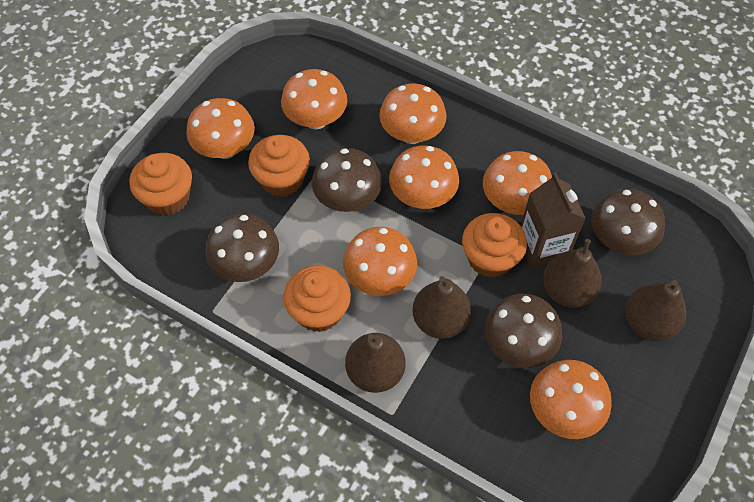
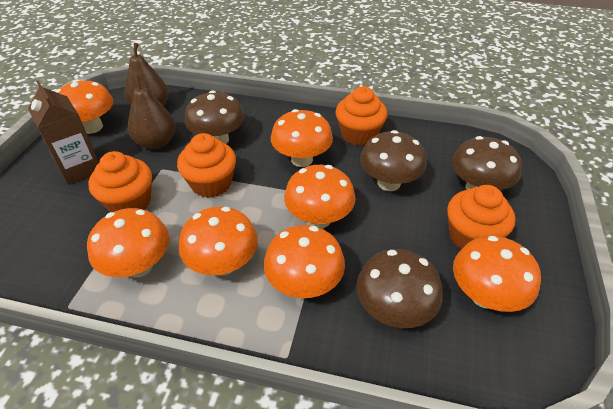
brown pear: 4 -> 2

